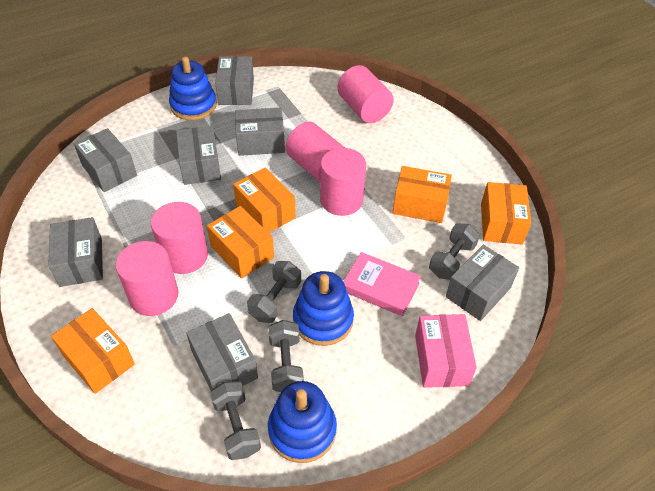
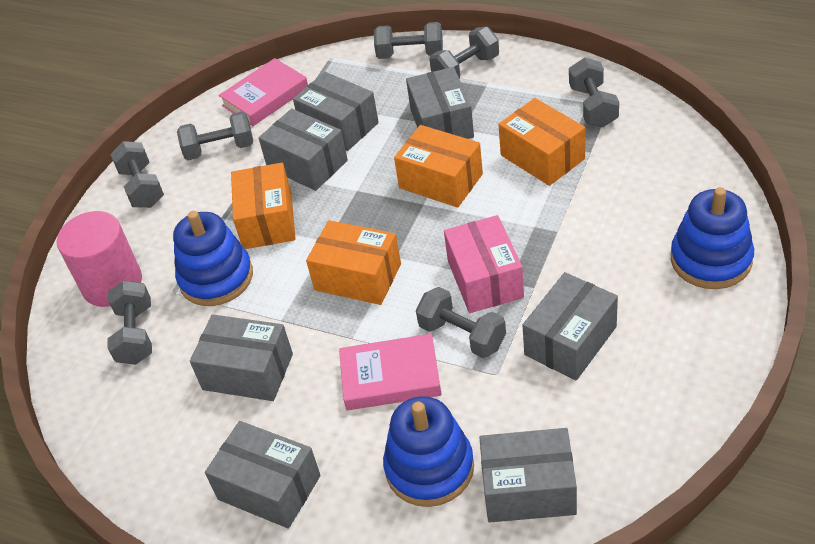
grey dumbbell: 4 -> 7
orange box: 5 -> 4
pink book: 1 -> 2
pink cylinder: 5 -> 1

